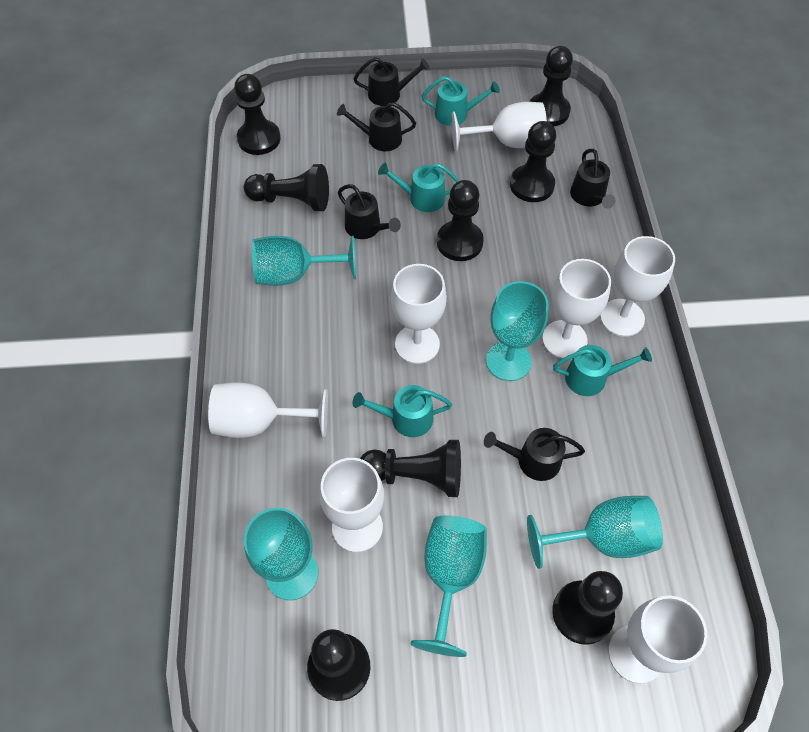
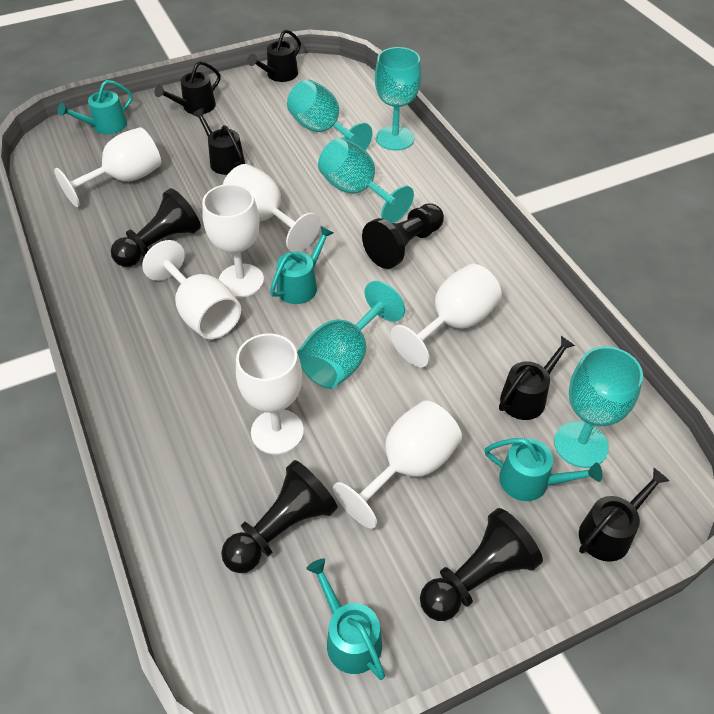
black pawn: 8 -> 4

